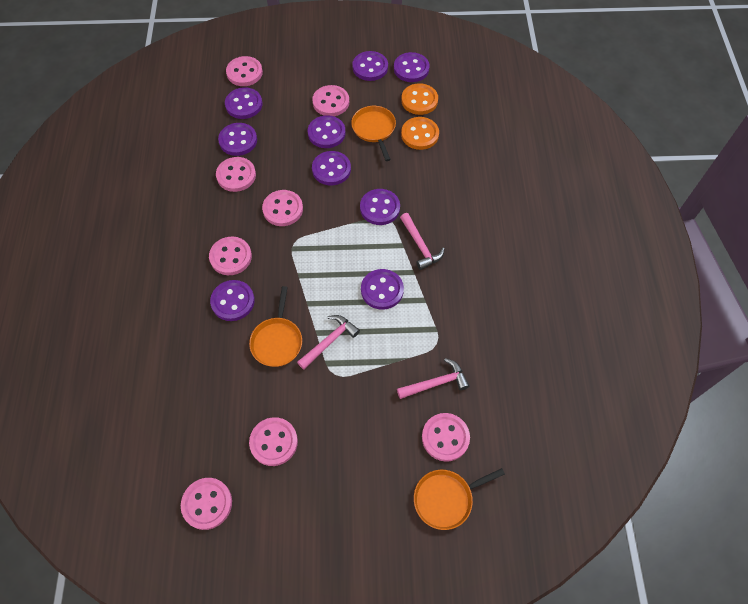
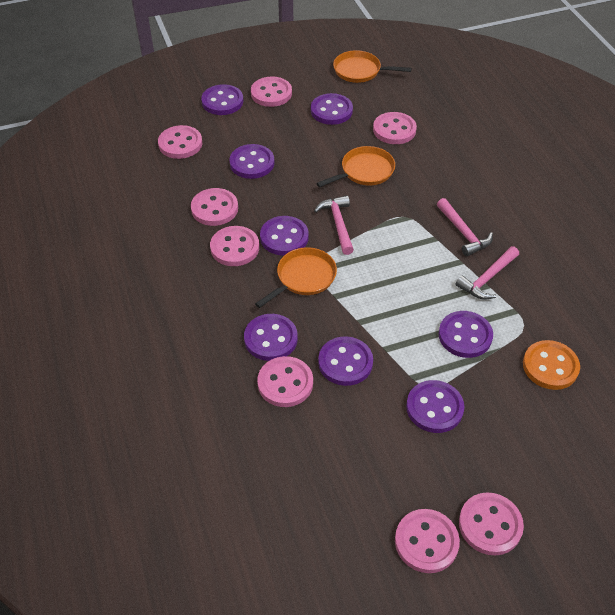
orange button: 2 -> 1
purple button: 9 -> 8

